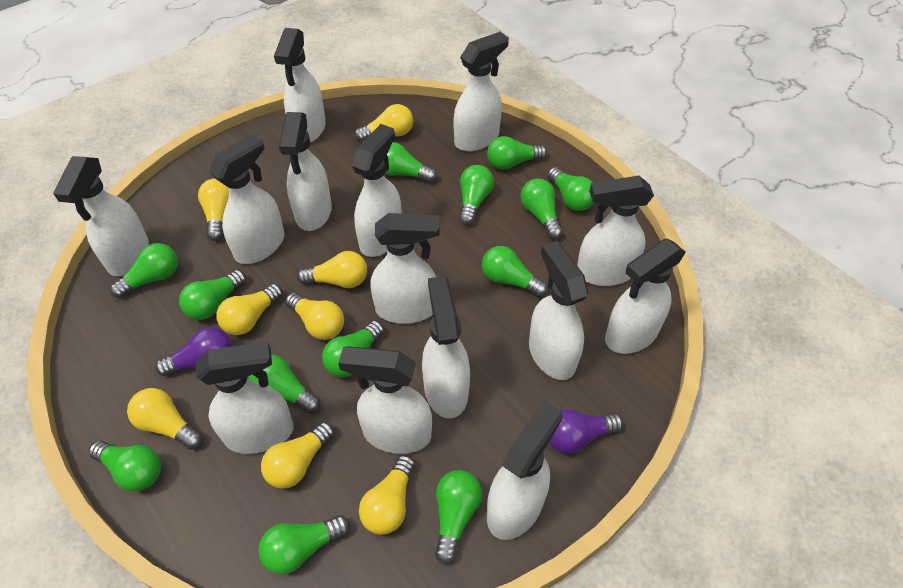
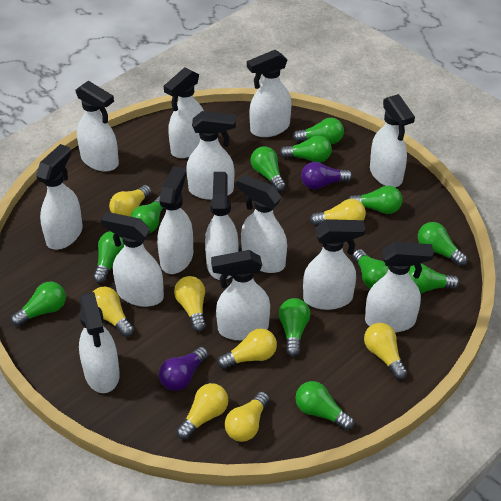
green light bulb: 13 -> 12

